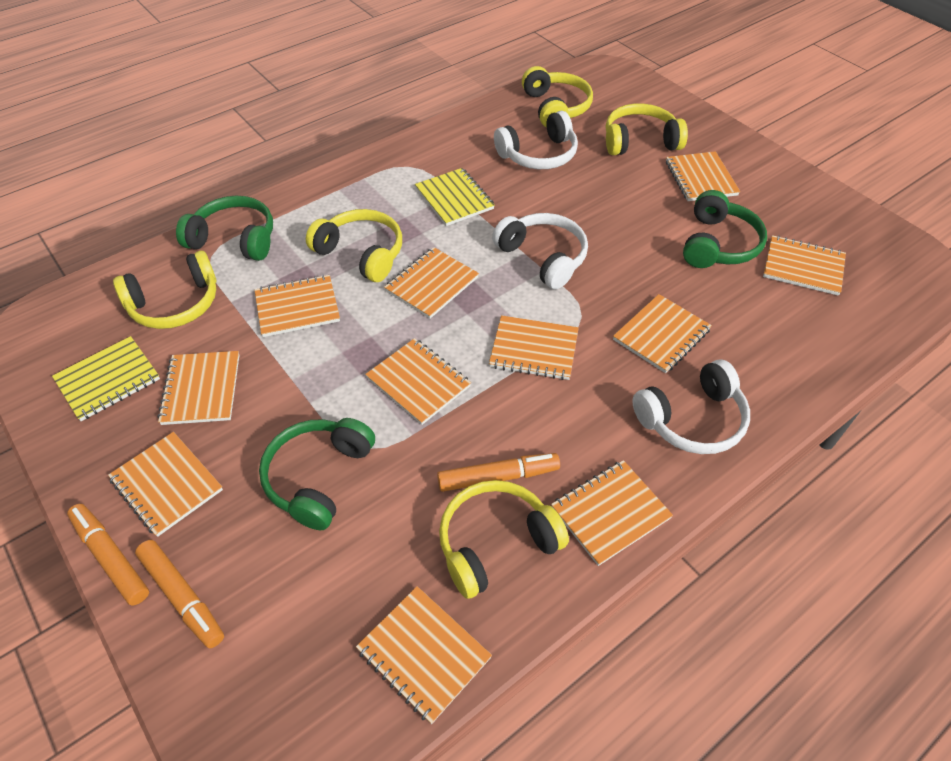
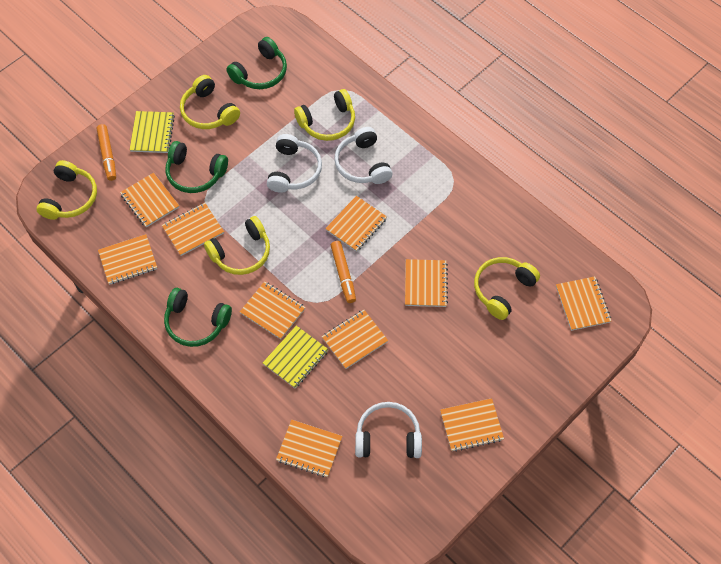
orange marker: 3 -> 2
orange notebook: 11 -> 10

